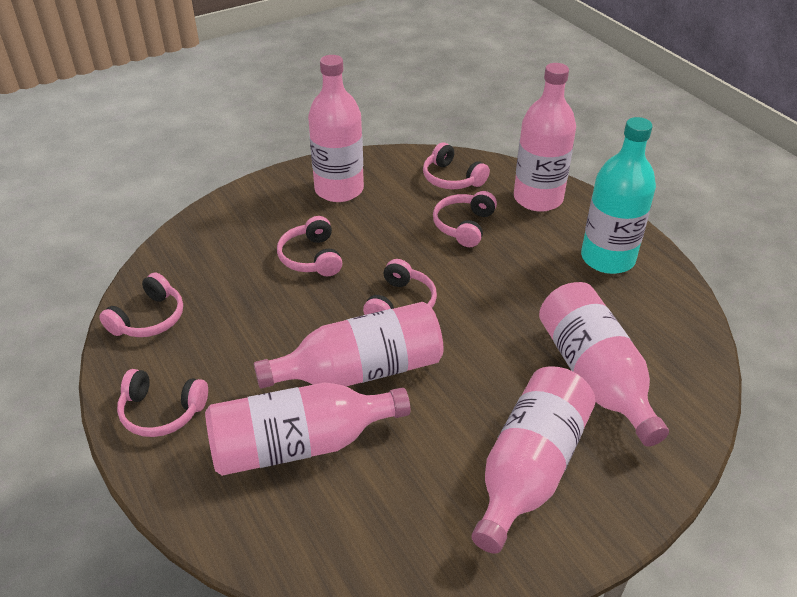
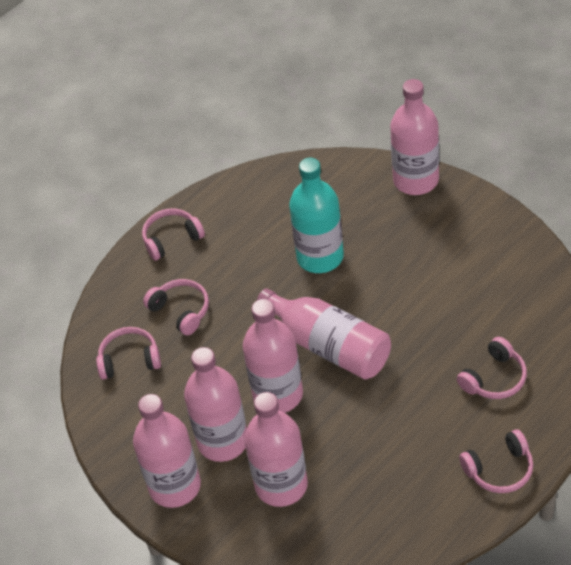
pink headphones: 6 -> 5

